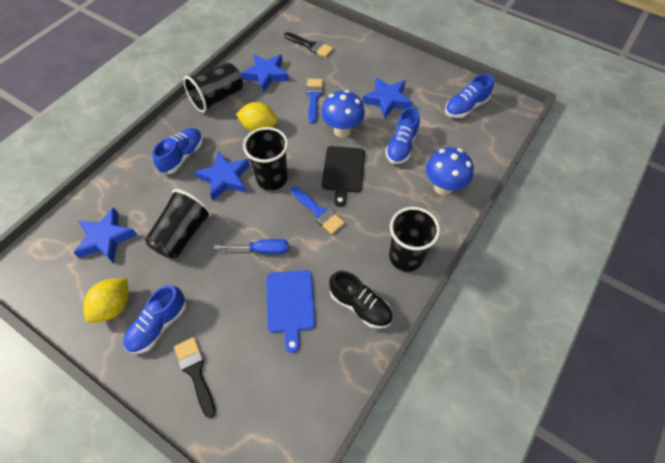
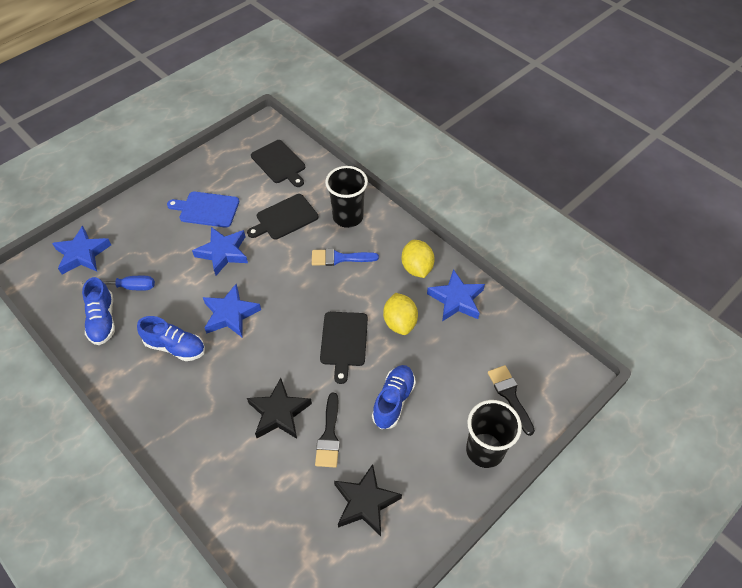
black cup: 4 -> 2
black cutting board: 1 -> 3
black shoe: 1 -> 0
black star: 0 -> 2
blue brush: 2 -> 1
blue mushroom: 2 -> 0
blue shoe: 4 -> 3

